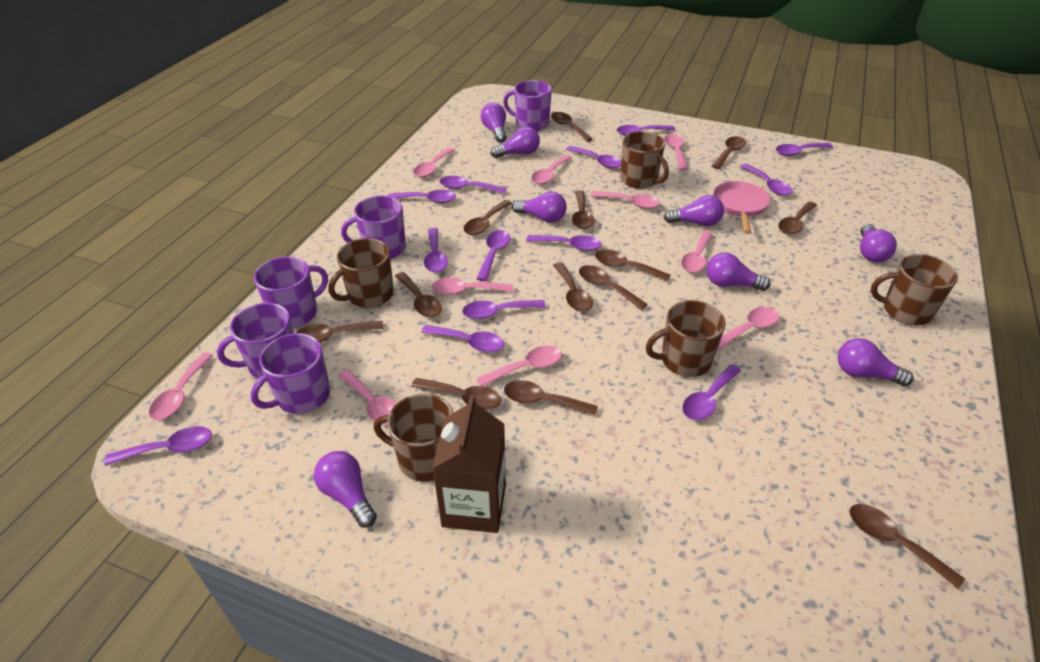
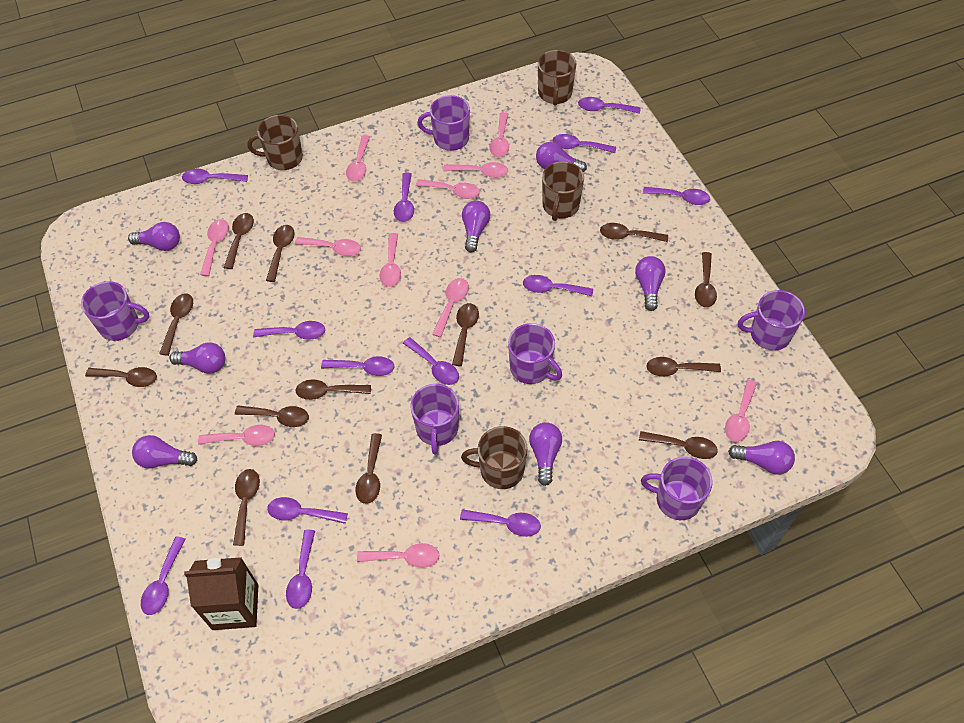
brown mug: 5 -> 4
pink pan: 1 -> 0
pink spoon: 10 -> 11
purple mug: 5 -> 6

